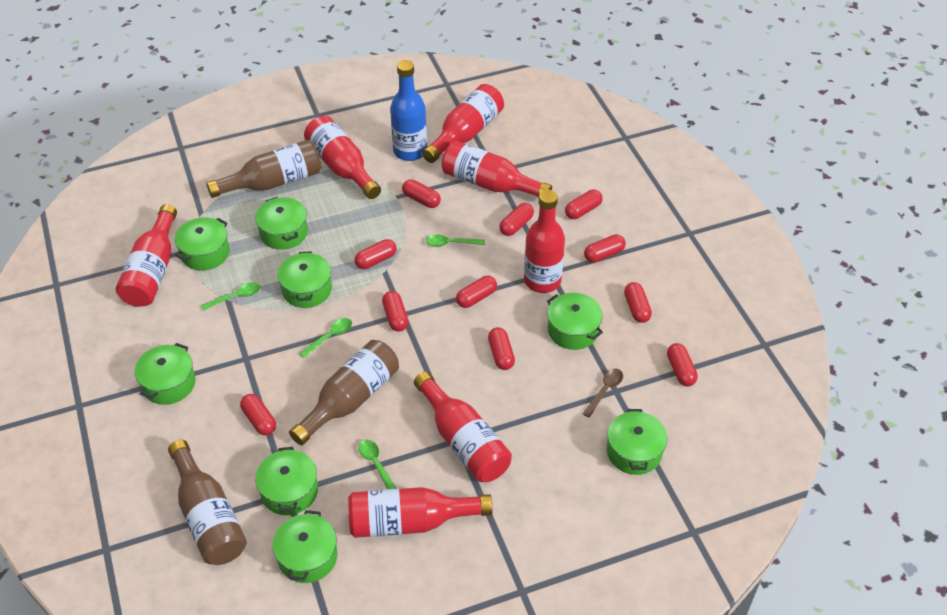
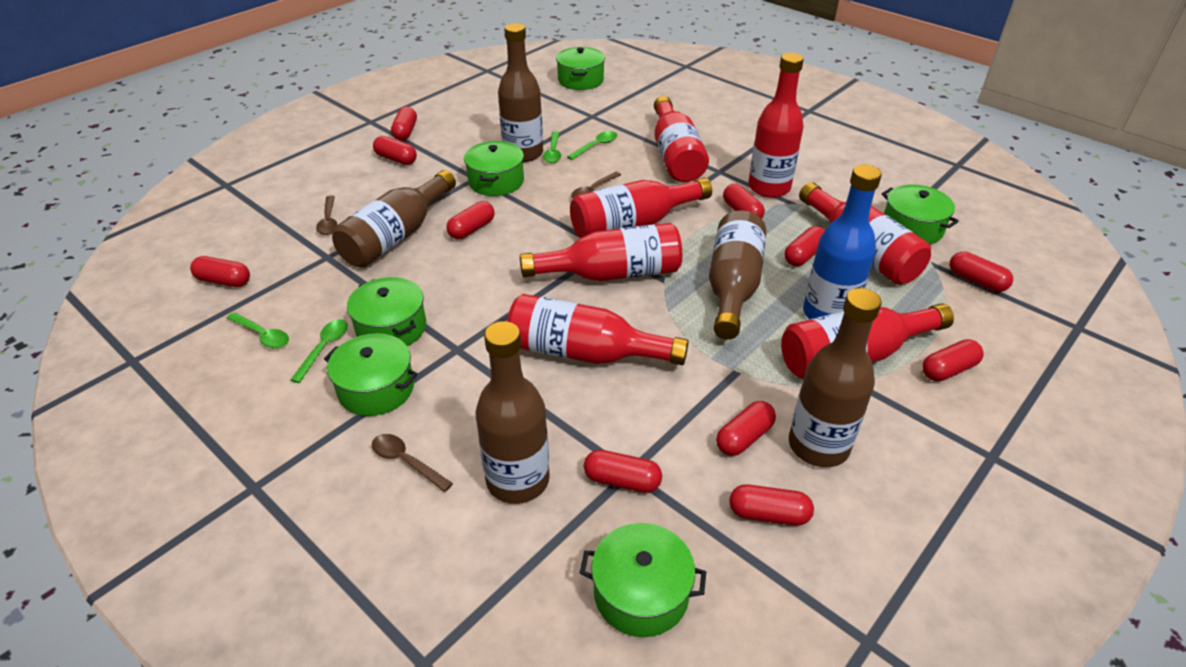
brown bottle: 3 -> 5
brown spoon: 1 -> 3
green pot: 8 -> 6

